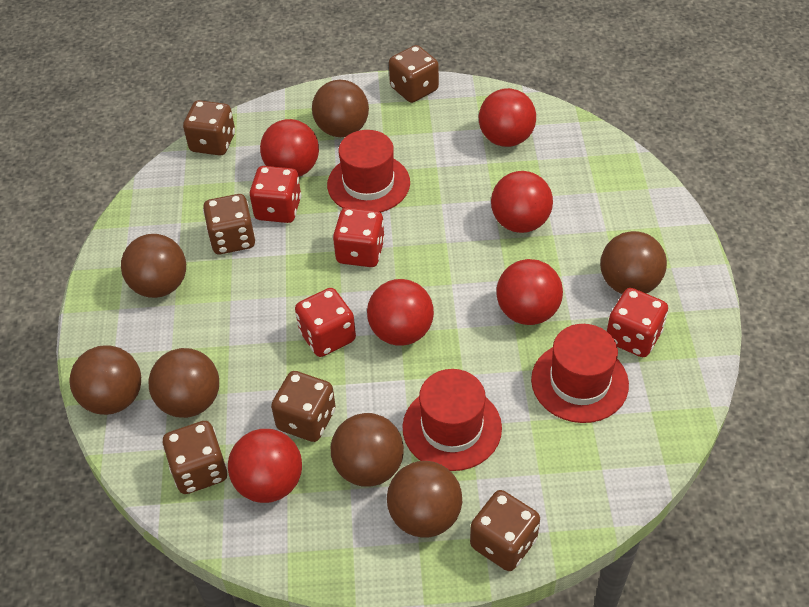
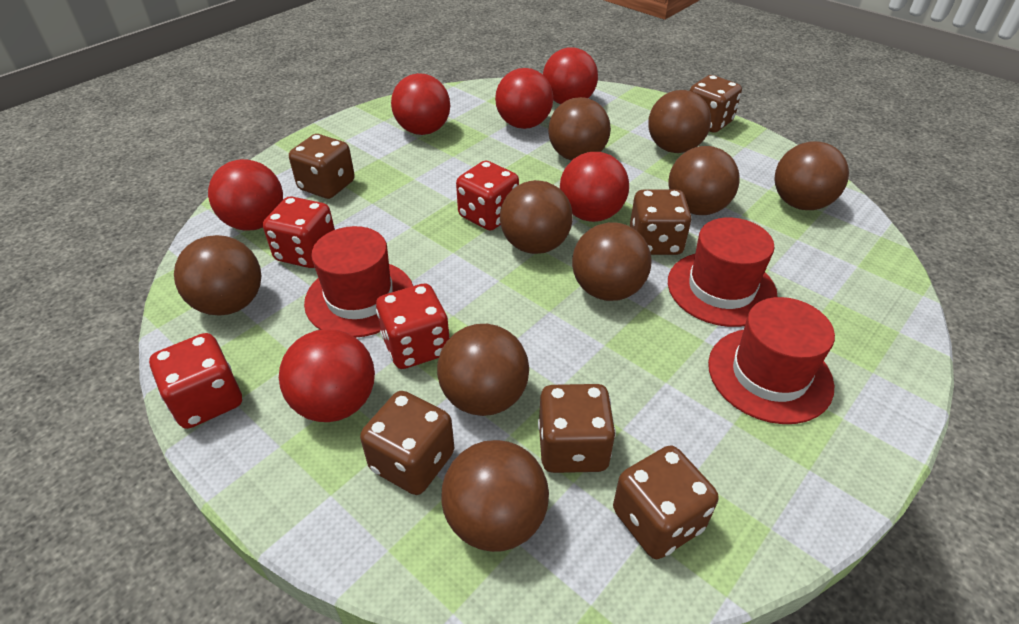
brown ball: 7 -> 9

